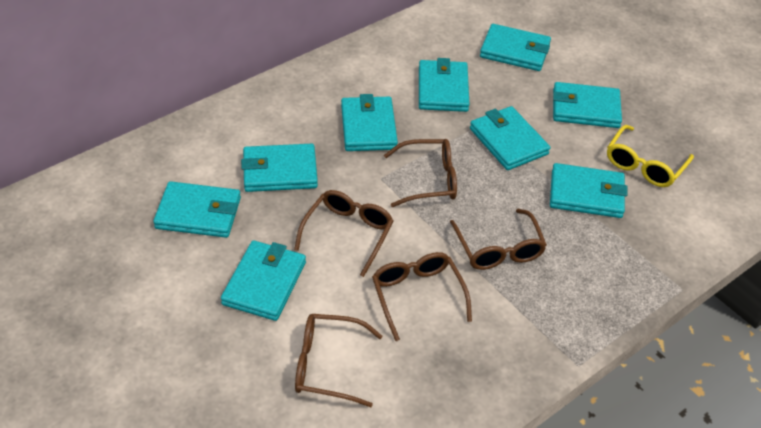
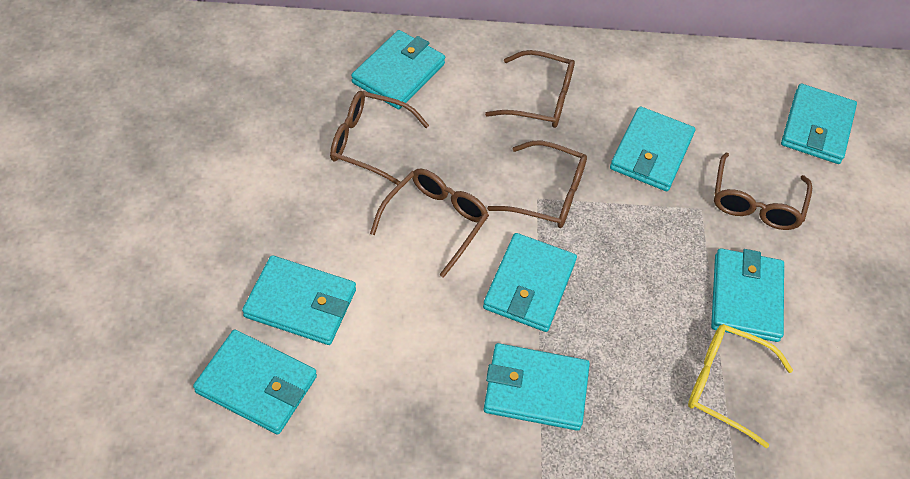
turquoise wallet: 9 -> 8

